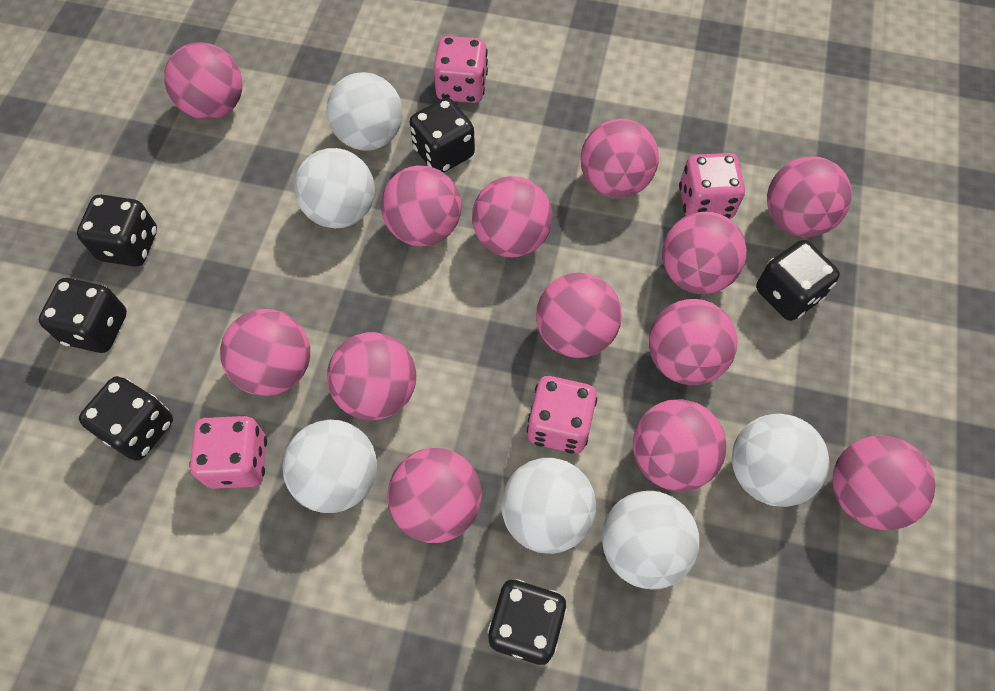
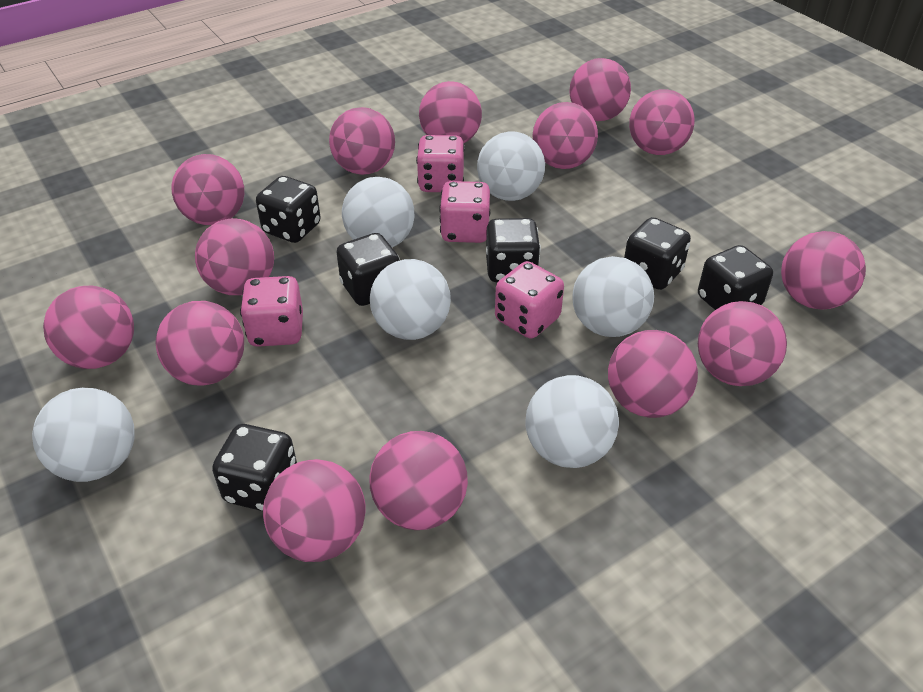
pink ball: 13 -> 14

